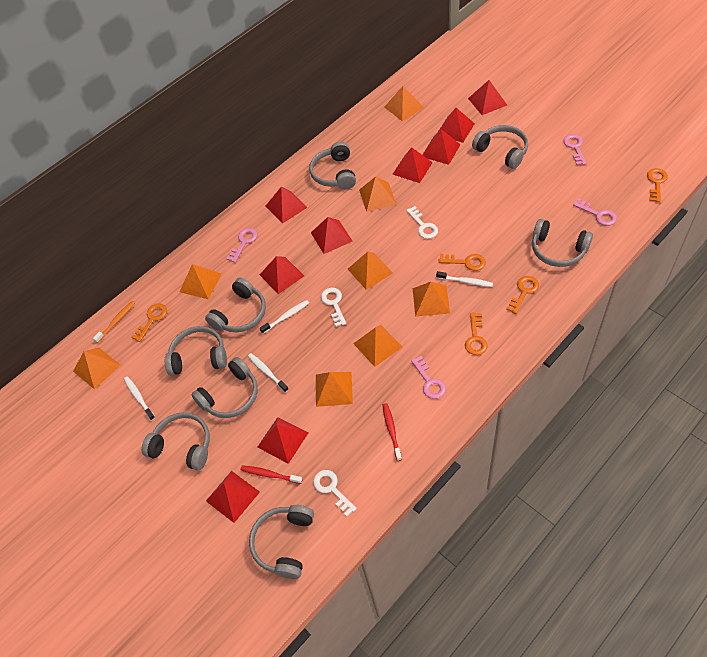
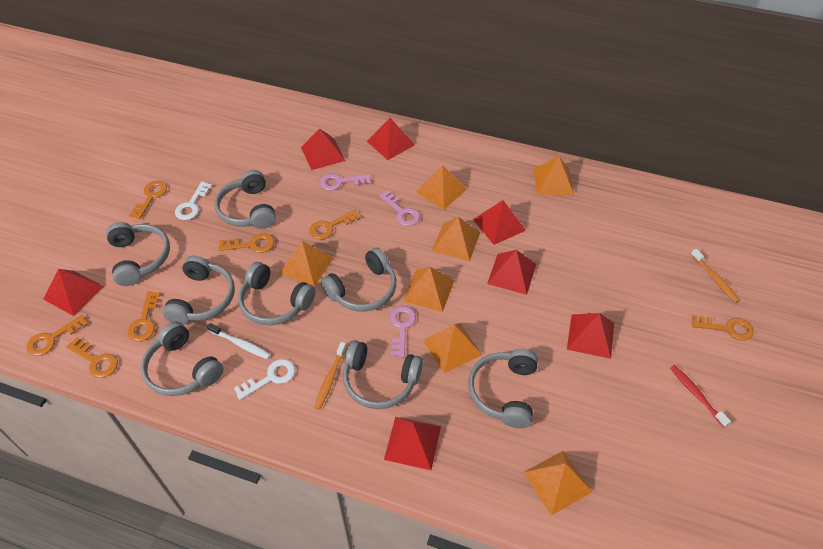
orange key: 5 -> 7
orange pyramid: 8 -> 7
orange toothbrush: 1 -> 2
pink key: 4 -> 3
red pyramid: 9 -> 7
red toothbrush: 2 -> 1
white key: 3 -> 2
white toothbrush: 4 -> 1

